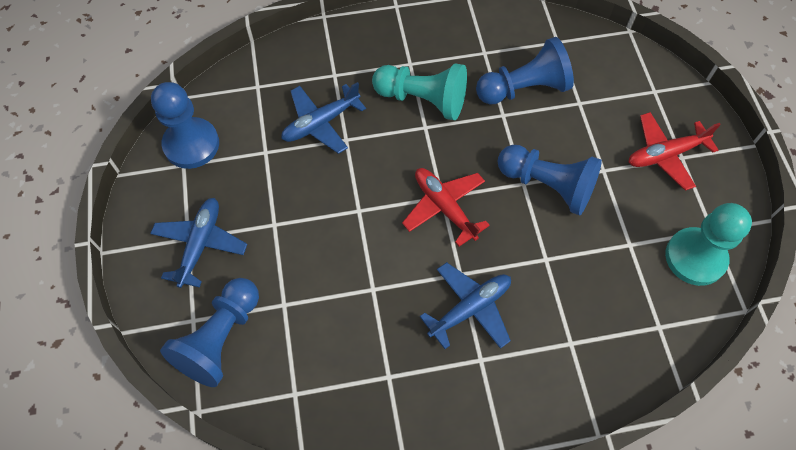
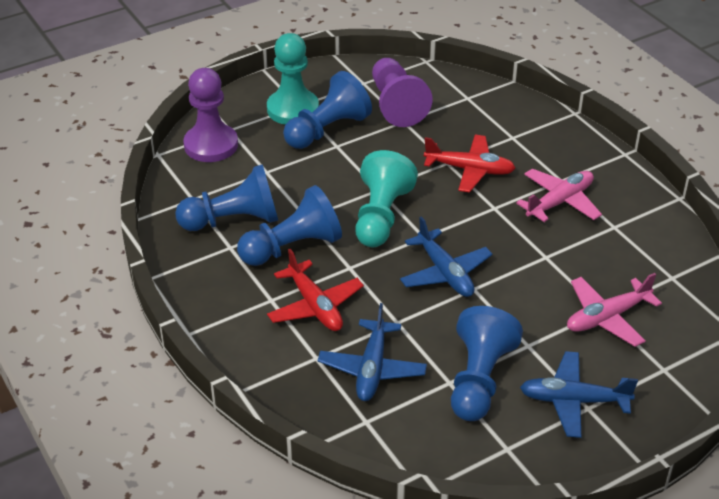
pink plane: 0 -> 2
purple pawn: 0 -> 2

